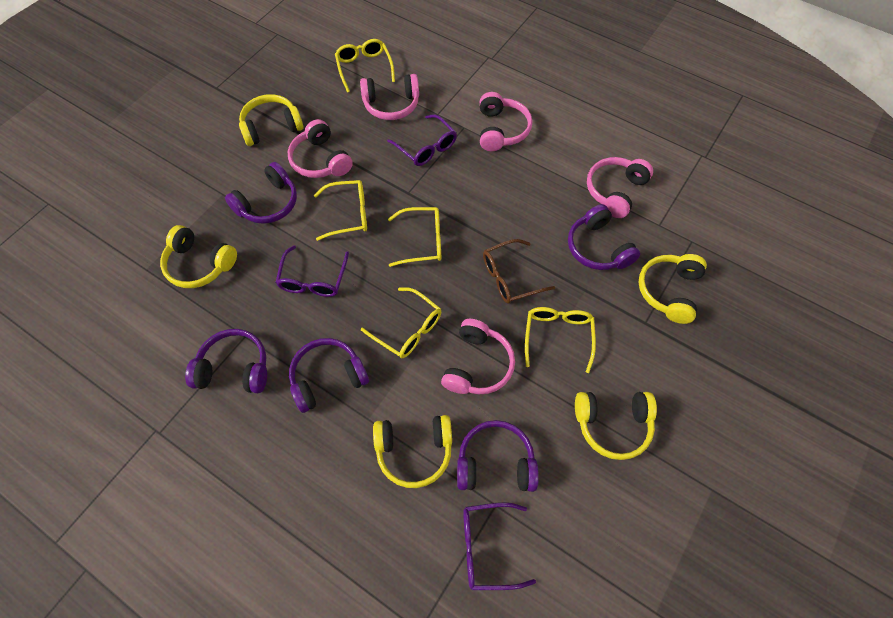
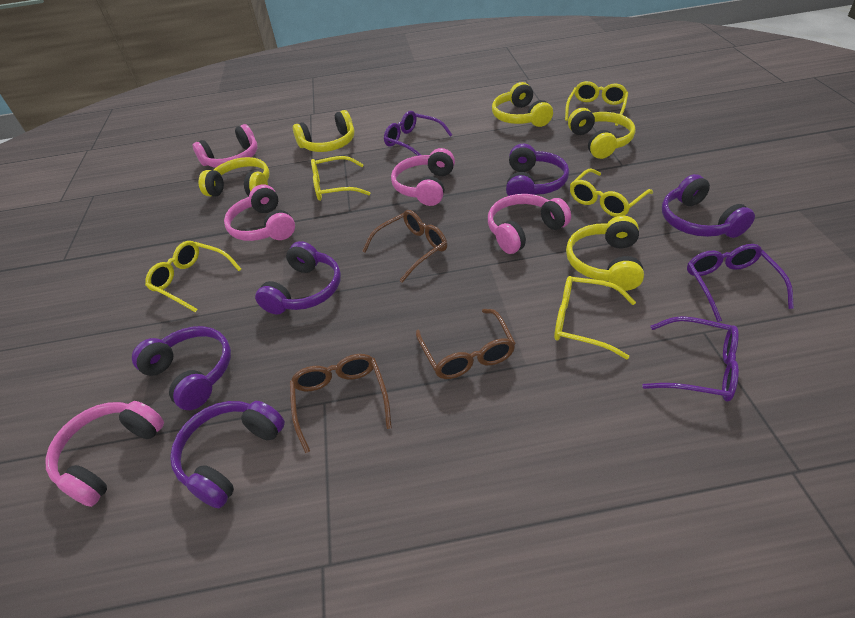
brown glasses: 1 -> 3

